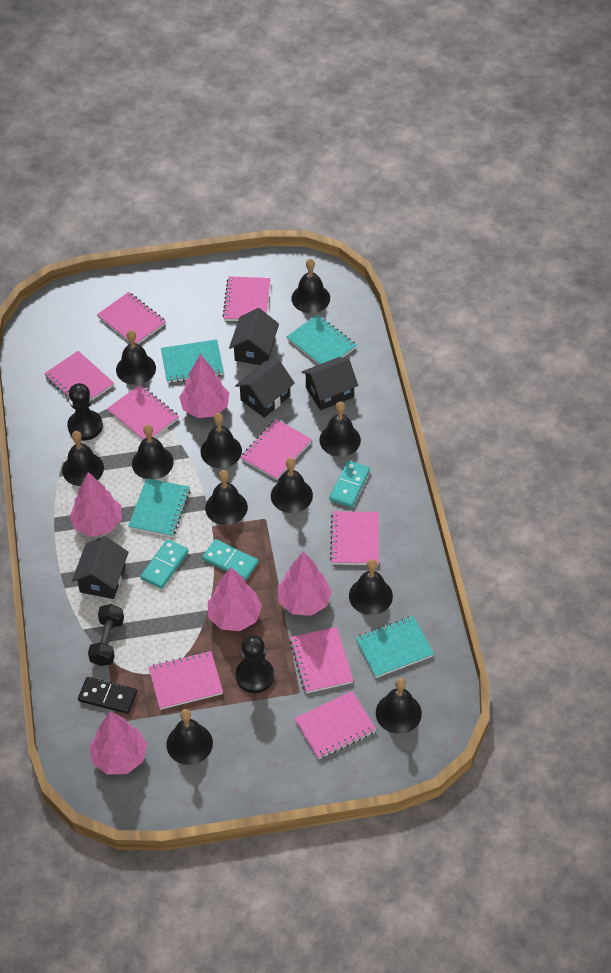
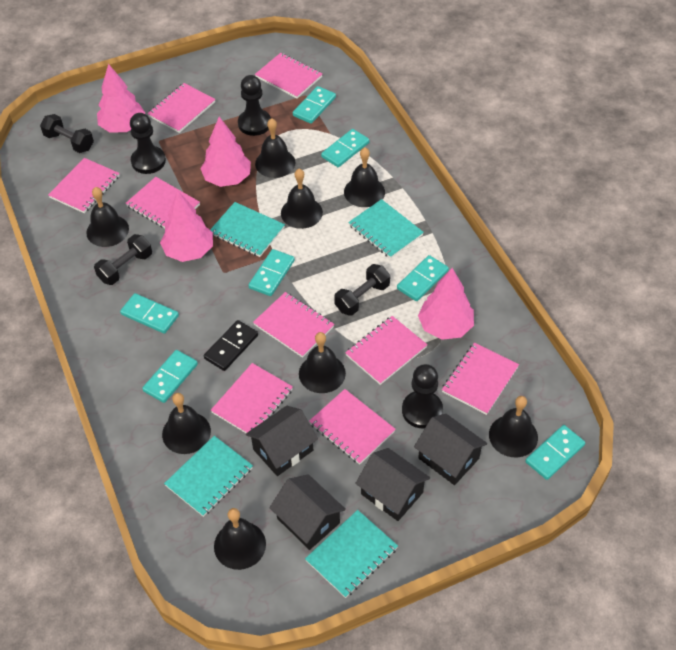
black bell: 11 -> 8
black dumbbell: 1 -> 3
black pawn: 2 -> 3
pink tree: 5 -> 4
turquoise domino: 3 -> 7

